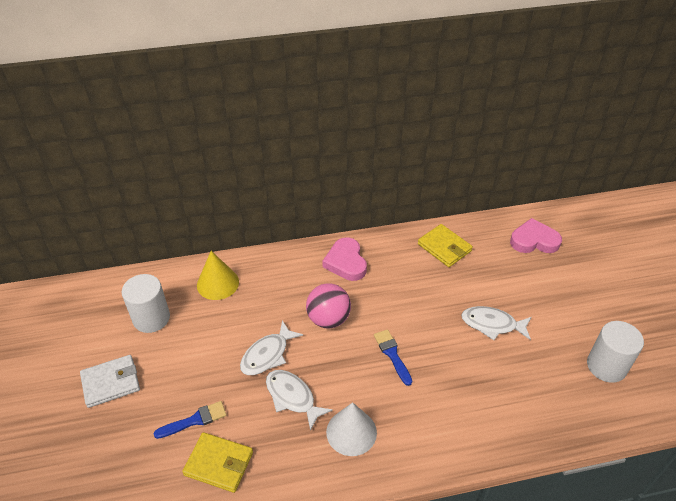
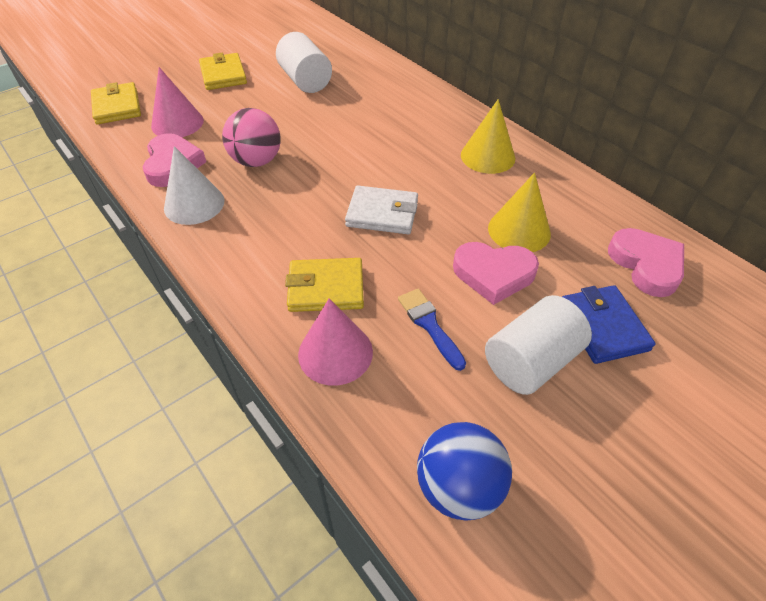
blue ball: 0 -> 1
blue brush: 2 -> 1
blue wallet: 0 -> 1
pink cone: 0 -> 2
pink heart: 2 -> 3
white fish: 3 -> 0
yellow cone: 1 -> 2
yellow wallet: 2 -> 3

